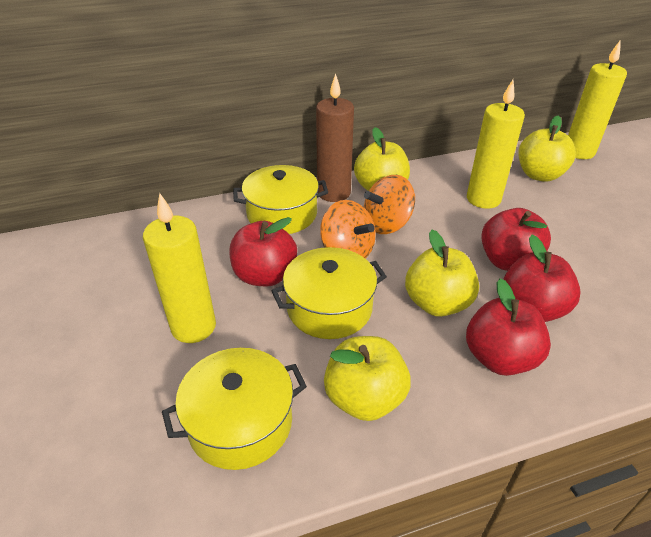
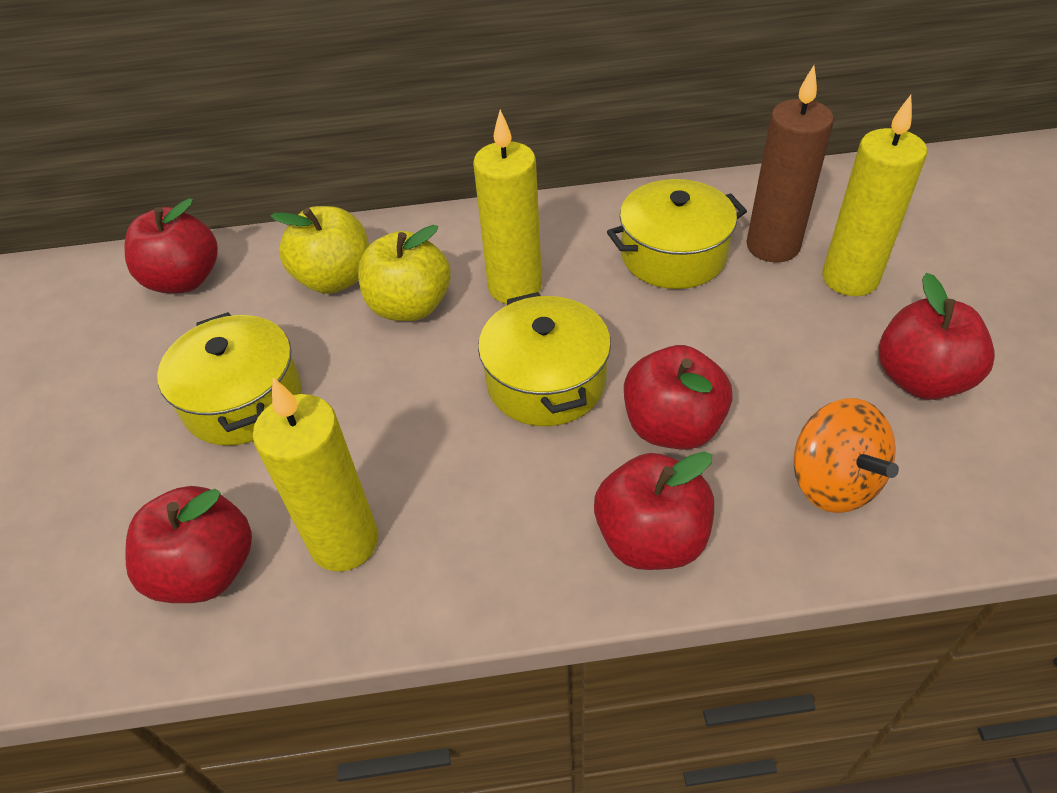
orange spinning top: 2 -> 1
red apple: 4 -> 5
yellow apple: 4 -> 2

